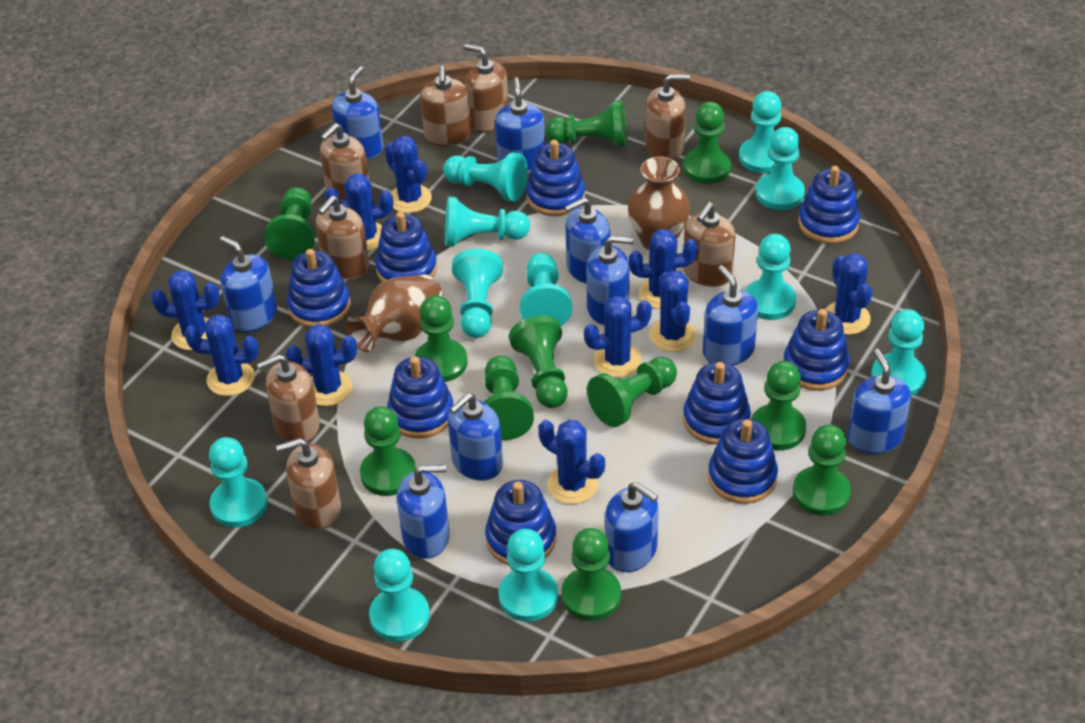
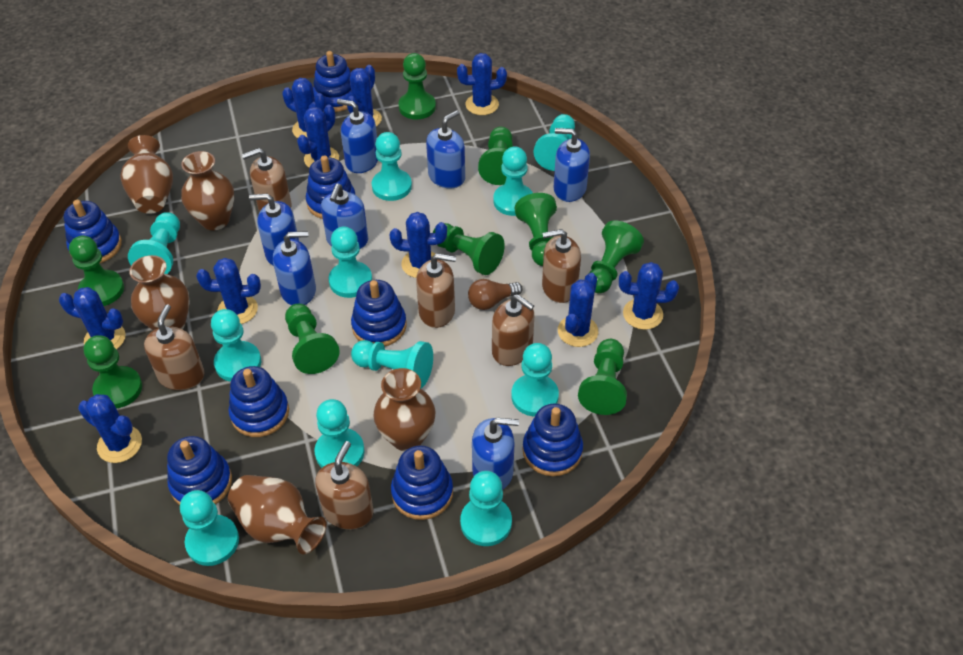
blue soap dispenser: 10 -> 7
blue stacking toy: 9 -> 8
brown light bulb: 0 -> 1
brown soap dispenser: 8 -> 6
brown vase: 2 -> 5
green pawn: 11 -> 9

